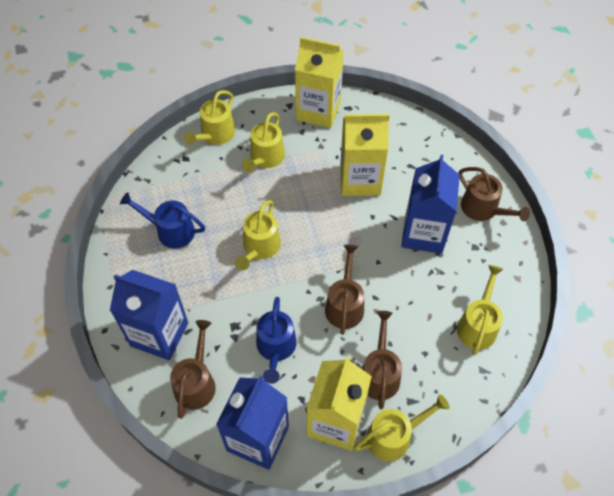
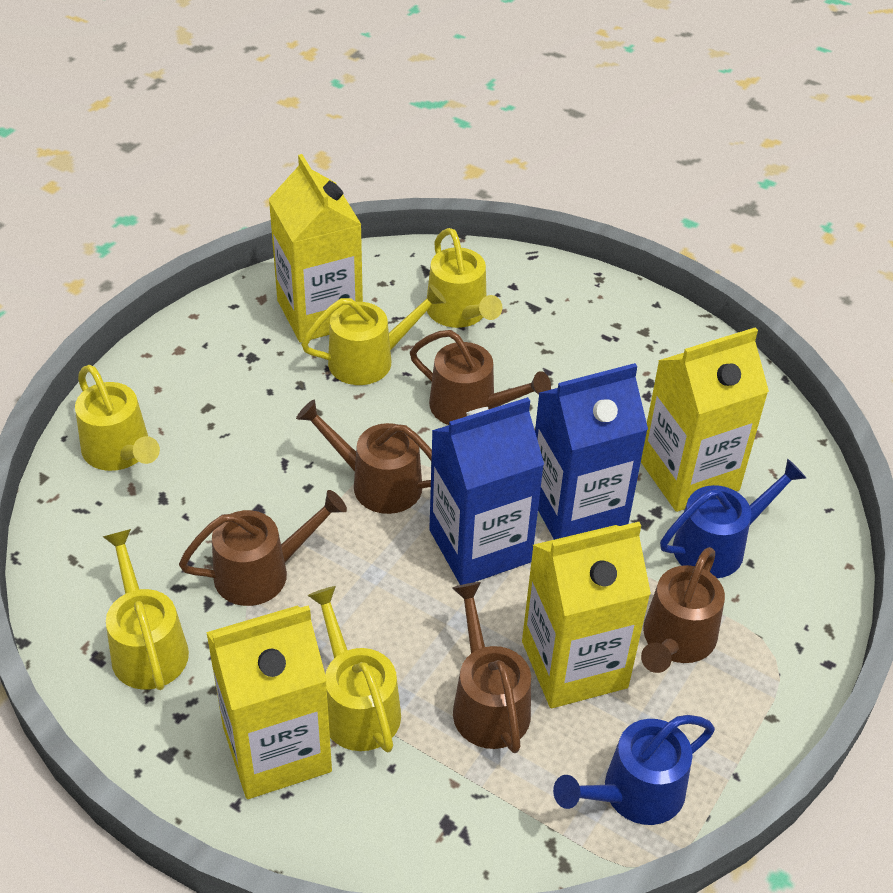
blue carton: 3 -> 2
brown watering can: 4 -> 5
yellow carton: 3 -> 4

